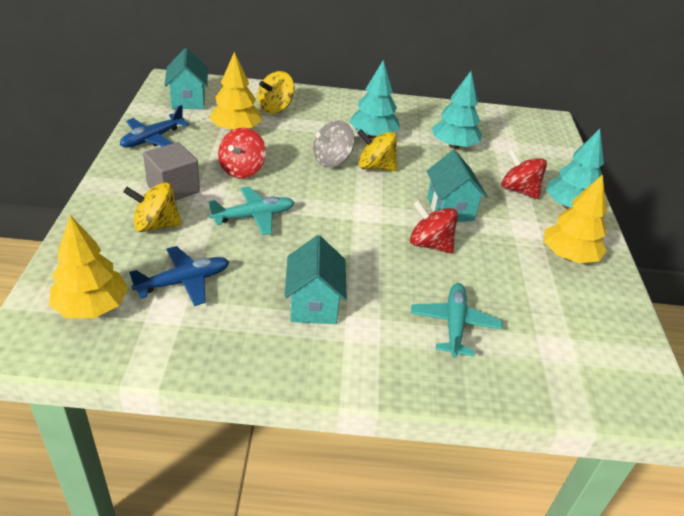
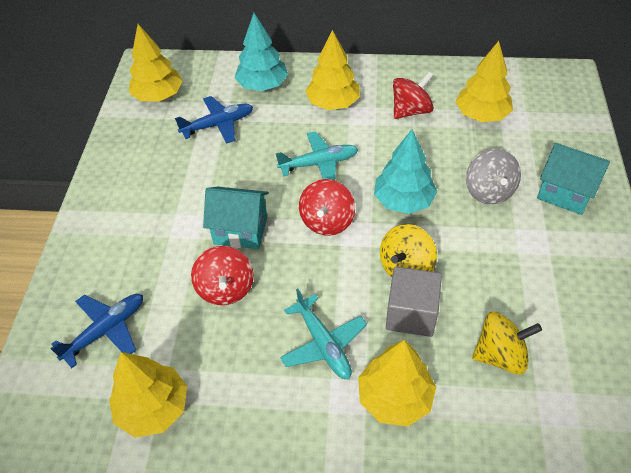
turquoise house: 3 -> 2
turquoise tree: 3 -> 2
yellow spinning top: 3 -> 2
yellow tree: 3 -> 5

